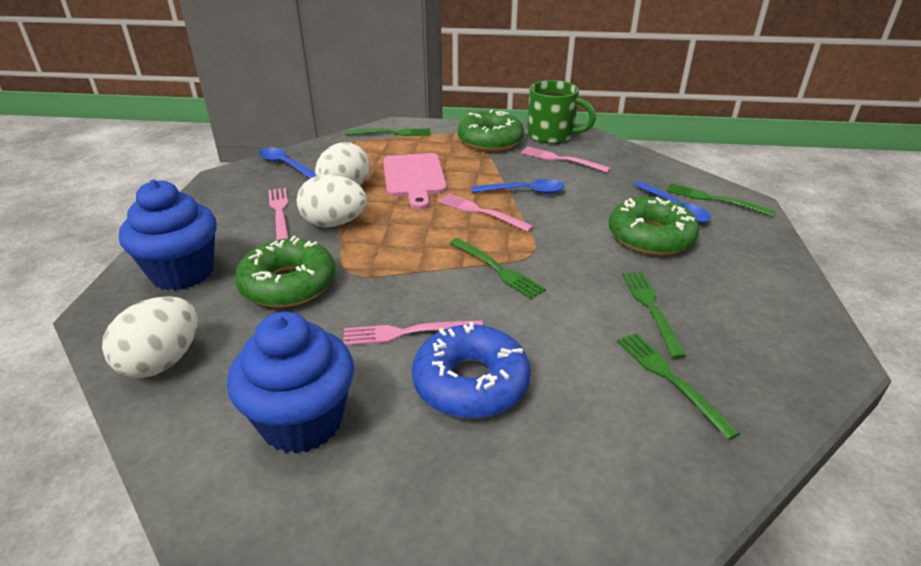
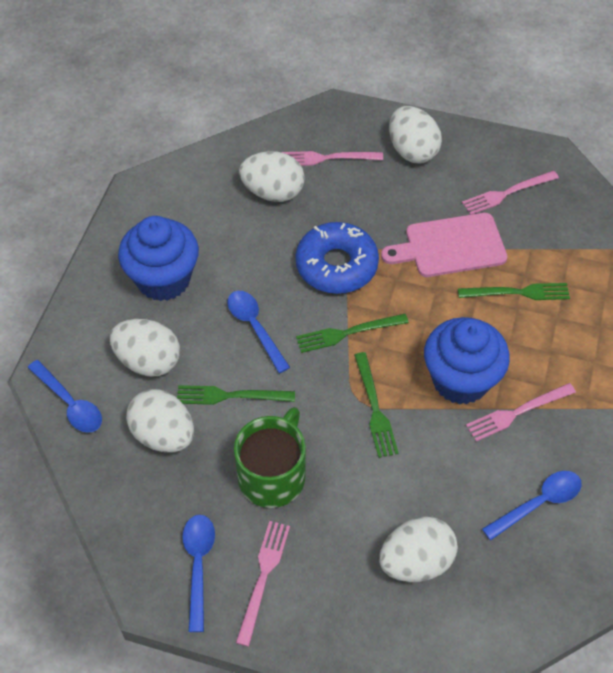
blue spoon: 3 -> 4
green donut: 3 -> 0
green fork: 5 -> 4
white egg: 3 -> 5

